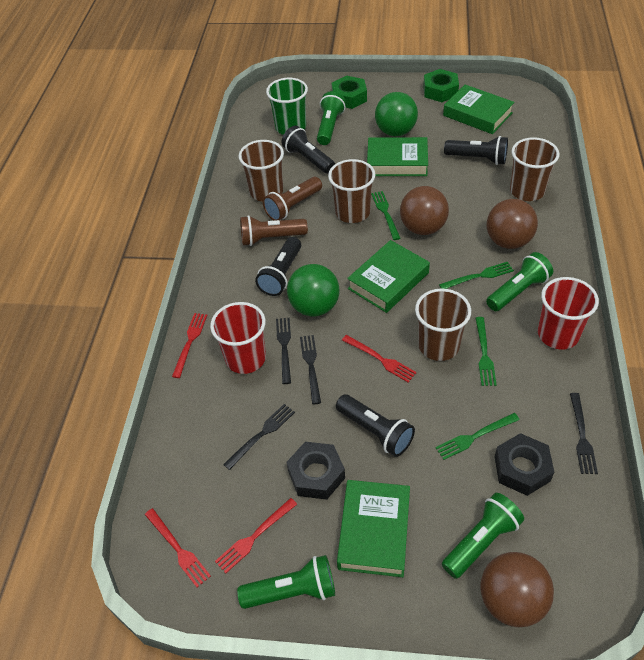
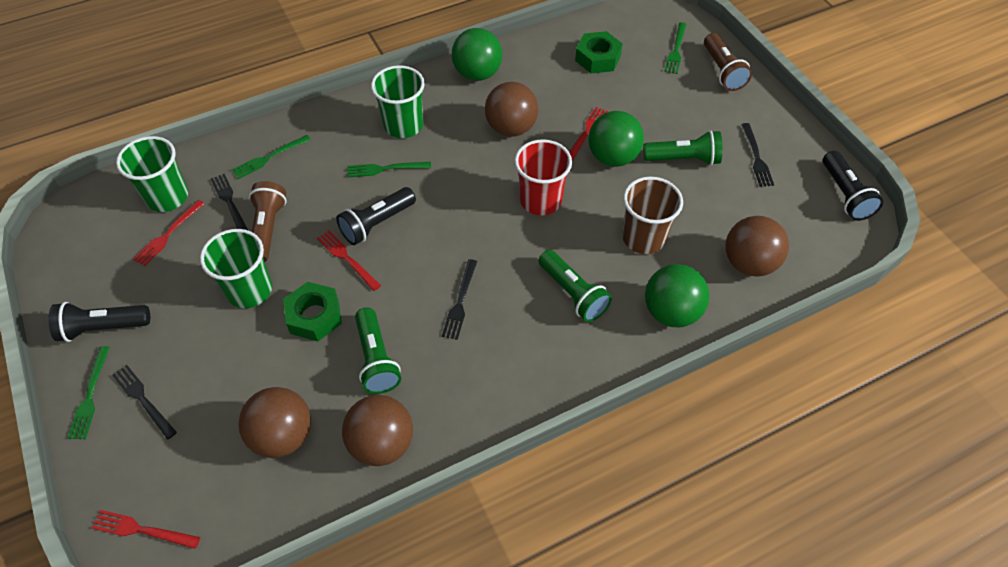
black flashlight: 4 -> 3
black nut: 2 -> 0
brown ball: 3 -> 4
brown cup: 4 -> 1
green ball: 2 -> 3
green book: 4 -> 0
green cup: 1 -> 3
green flashlight: 4 -> 3
red cup: 2 -> 1

